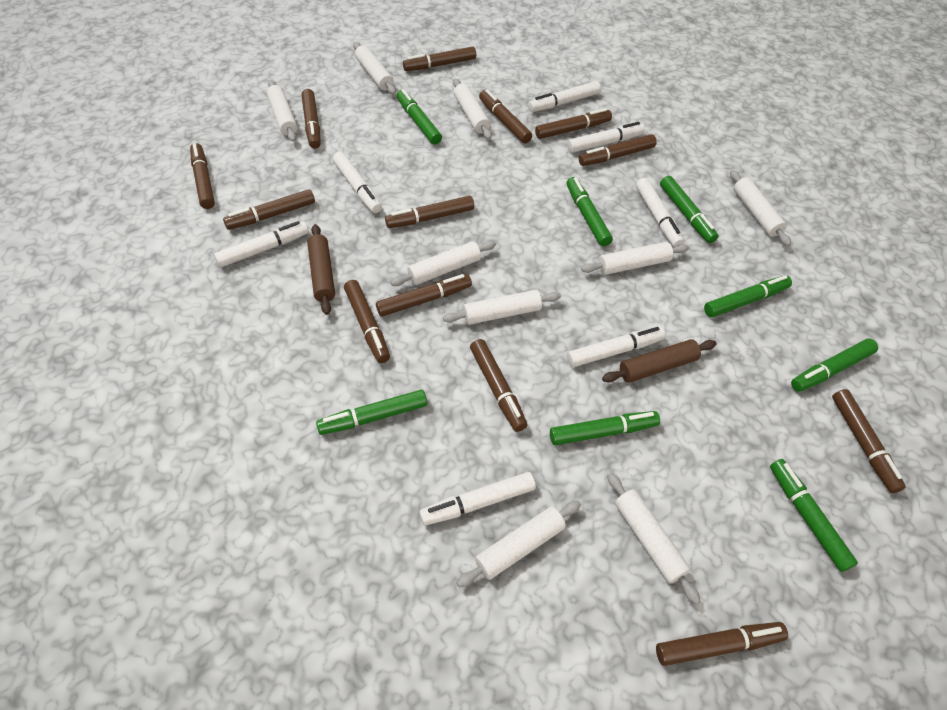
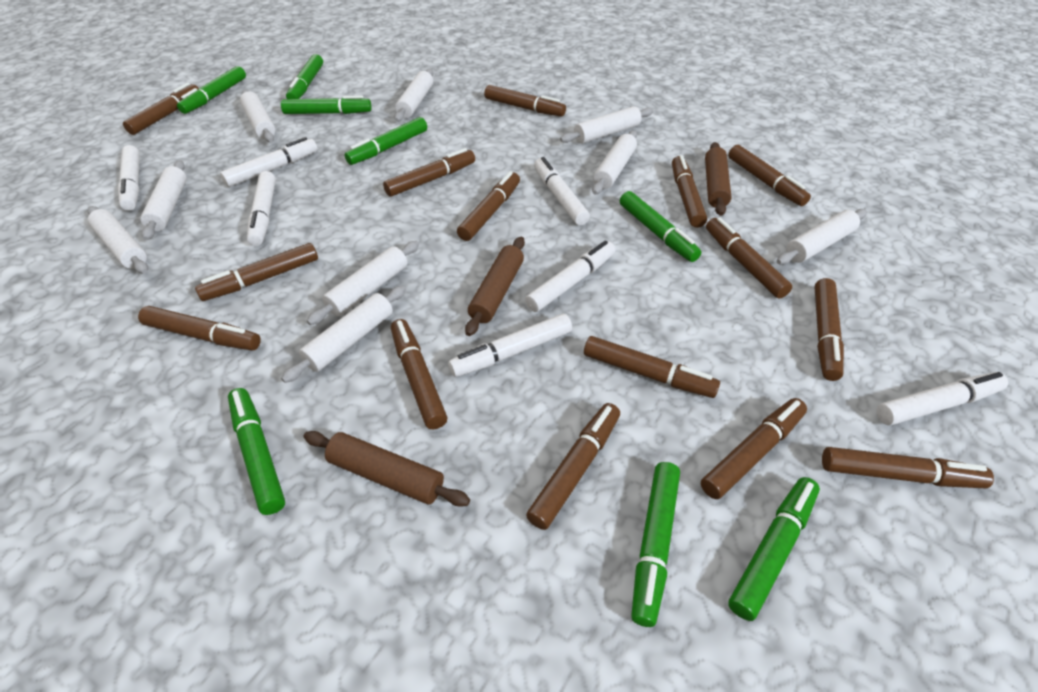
brown marker: 13 -> 15
brown rolling pin: 2 -> 3

